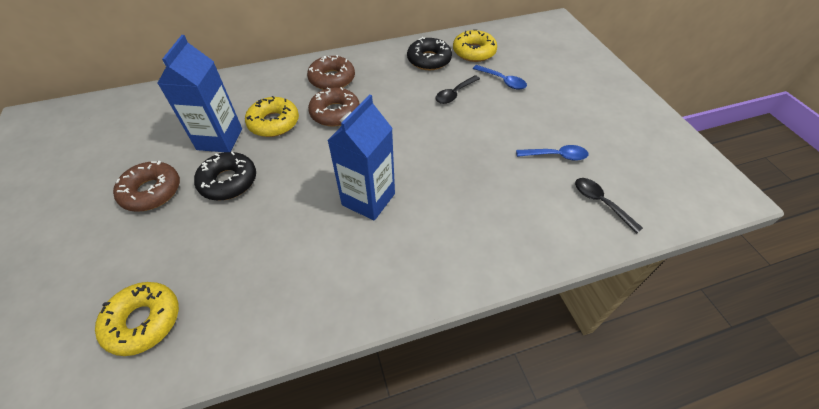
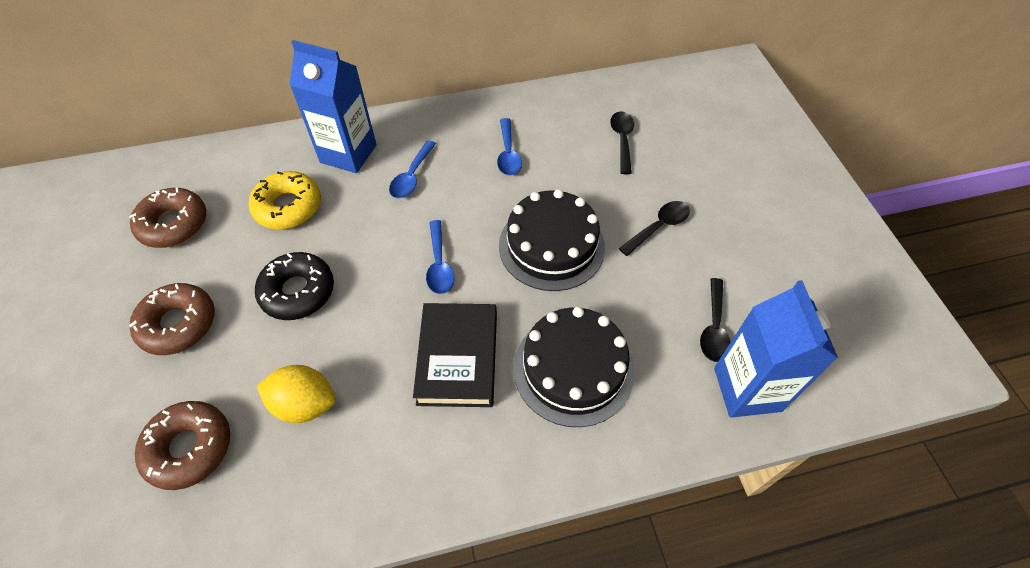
black book: 0 -> 1
black cake: 0 -> 2
black donut: 2 -> 1
black spoon: 2 -> 3
blue spoon: 2 -> 3
yellow donut: 3 -> 1
yellow lemon: 0 -> 1

